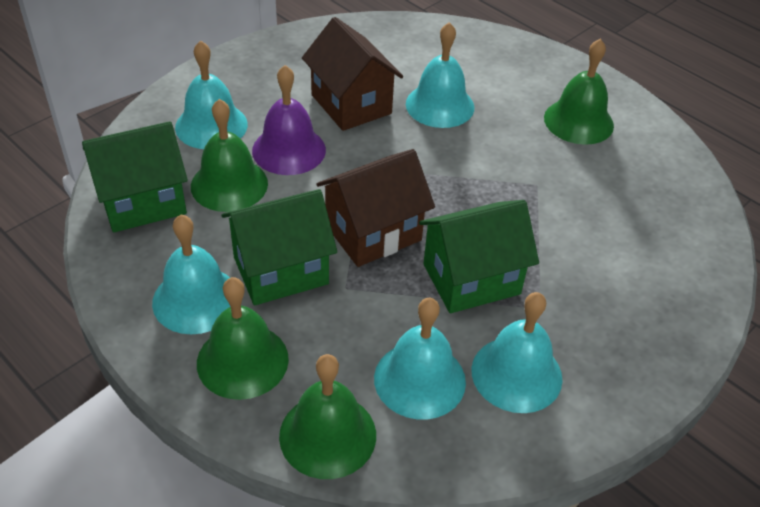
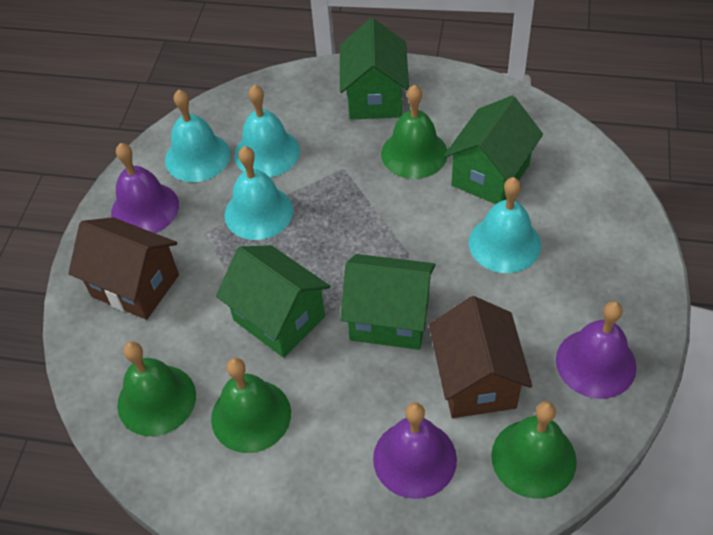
green house: 3 -> 4
purple bell: 1 -> 3
turquoise bell: 5 -> 4

